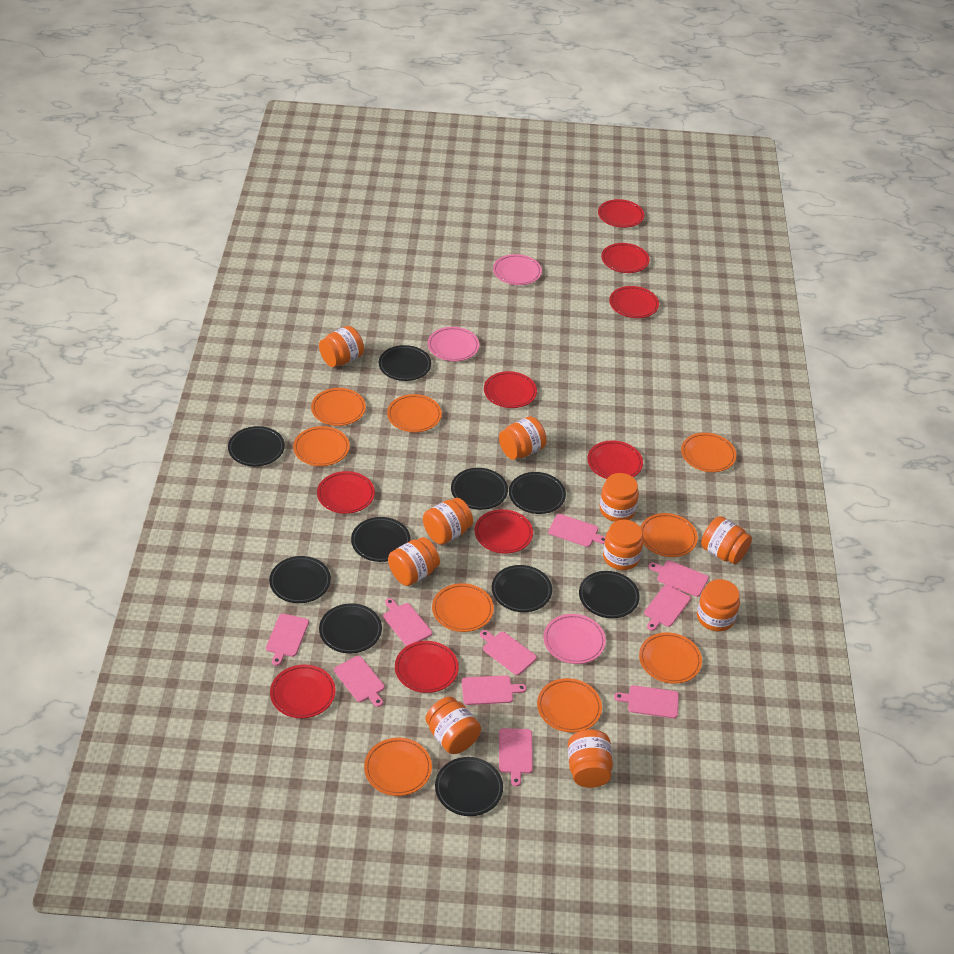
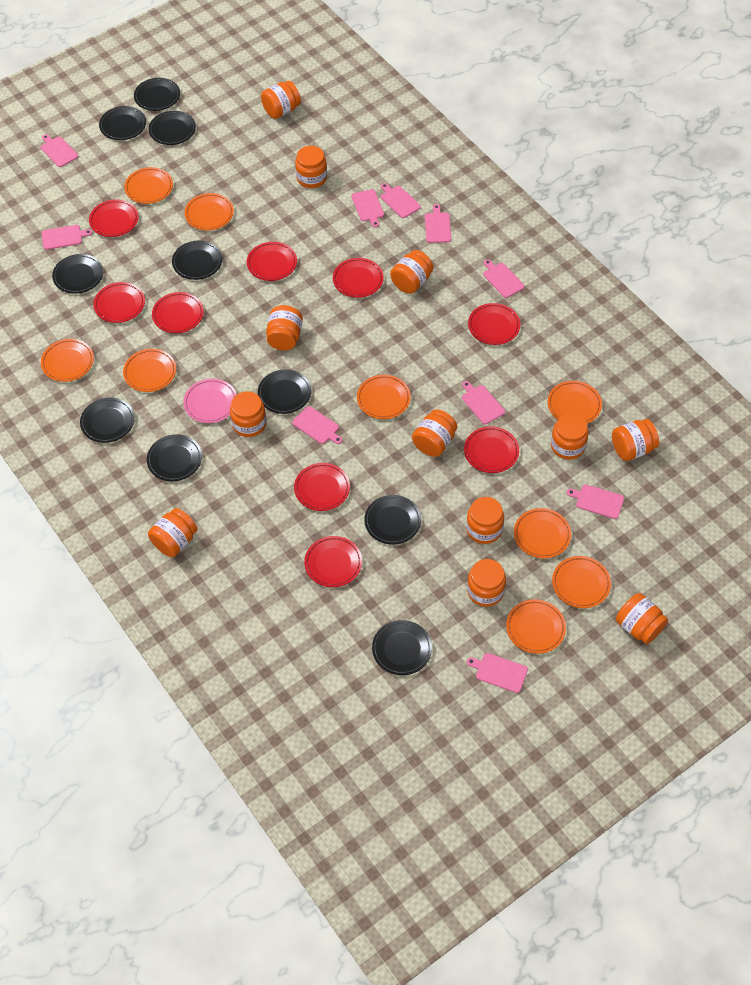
orange jar: 10 -> 12
pink plate: 3 -> 1

